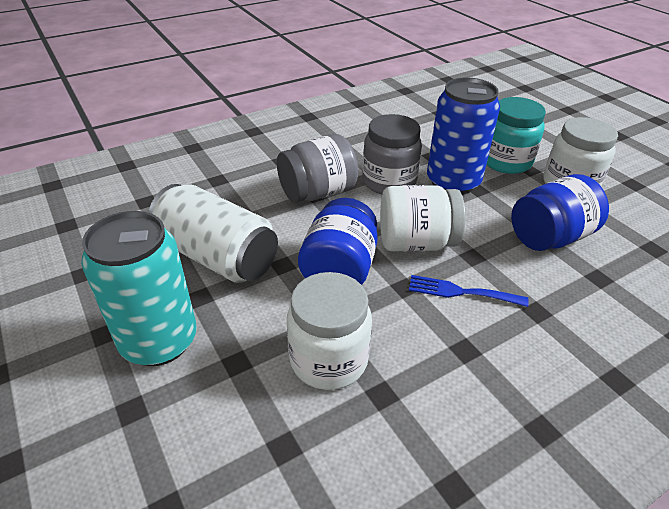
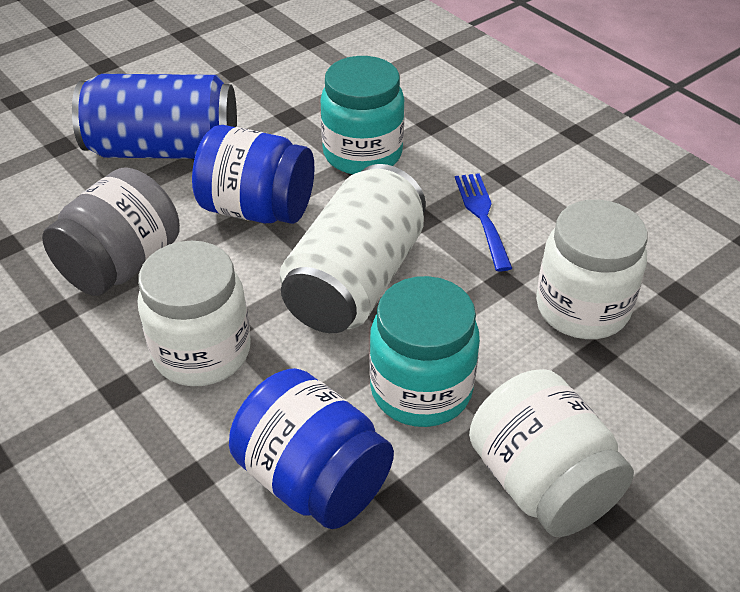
grey jar: 2 -> 1
turquoise can: 1 -> 0
turquoise jar: 1 -> 2

